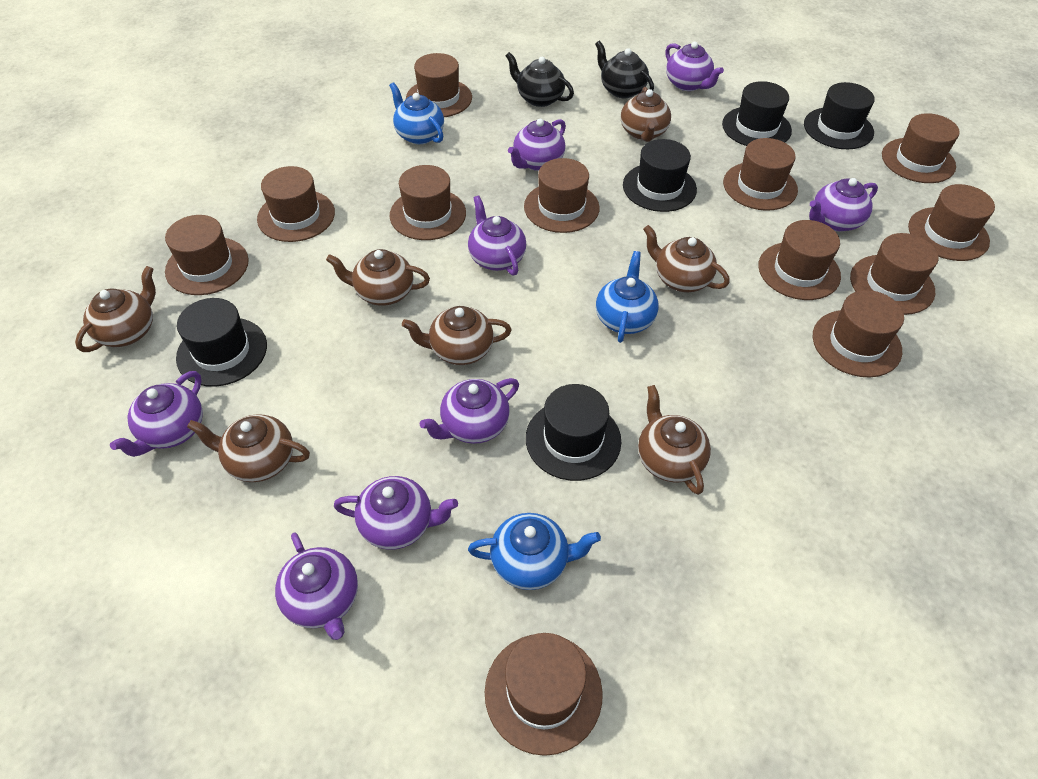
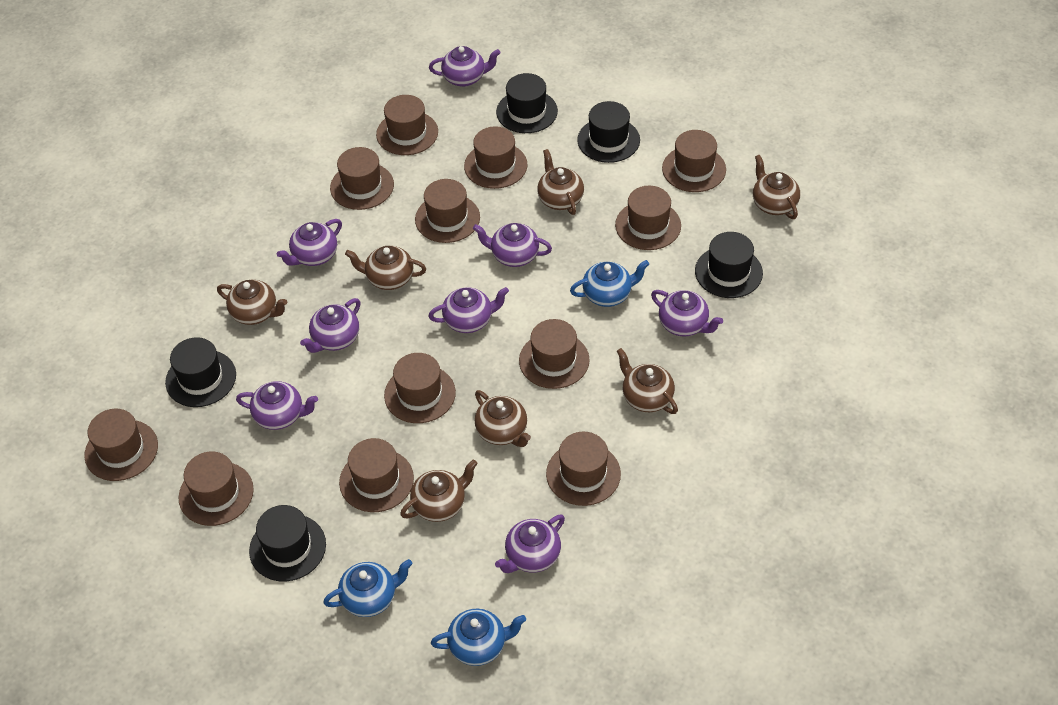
black teapot: 2 -> 0

